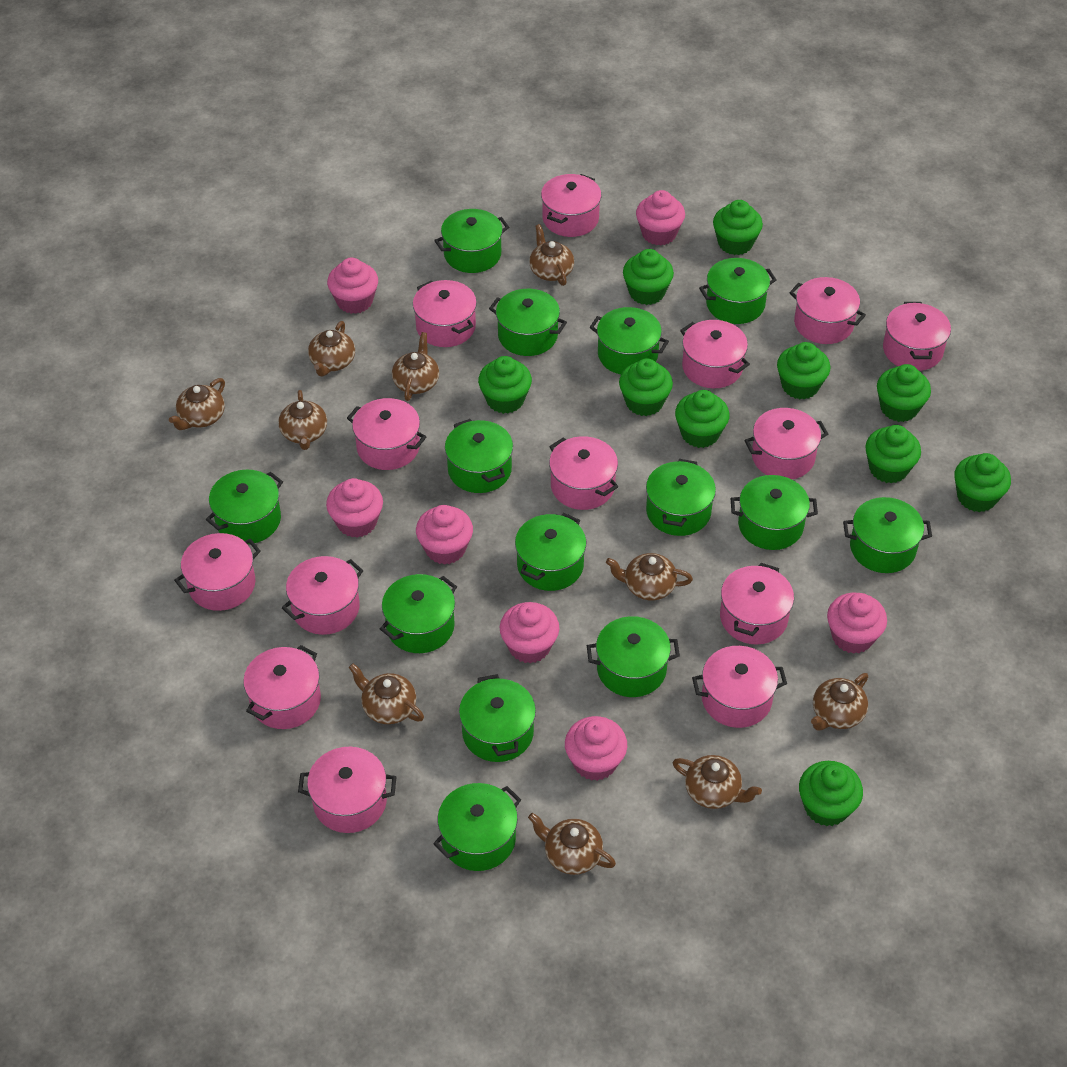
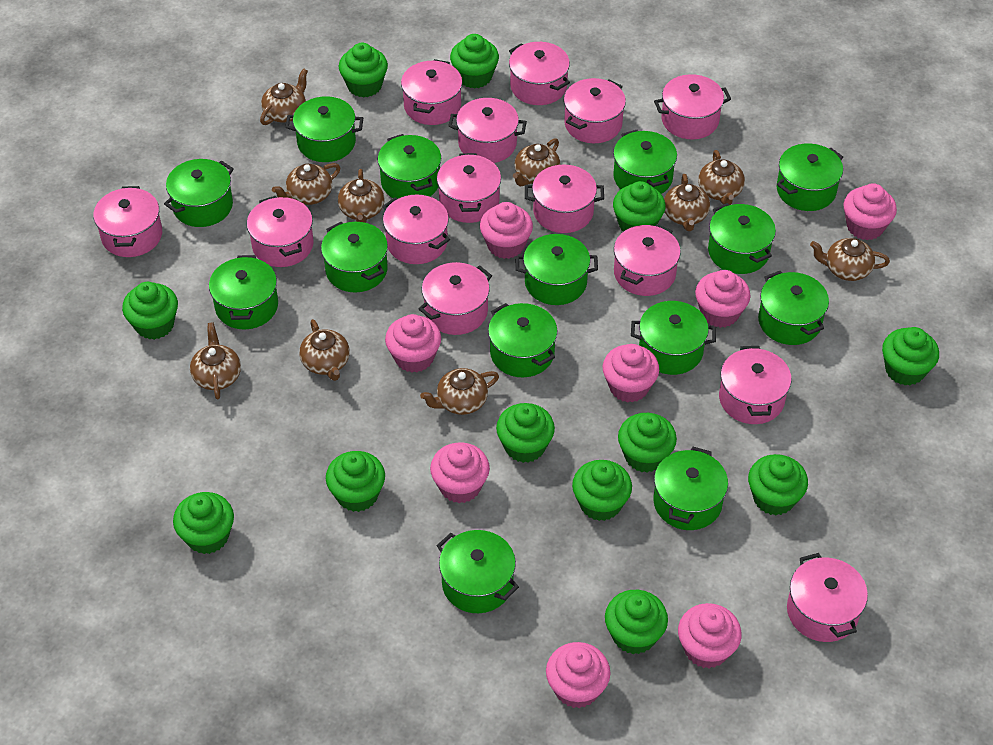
green cupcake: 10 -> 12
pink cupcake: 7 -> 8

